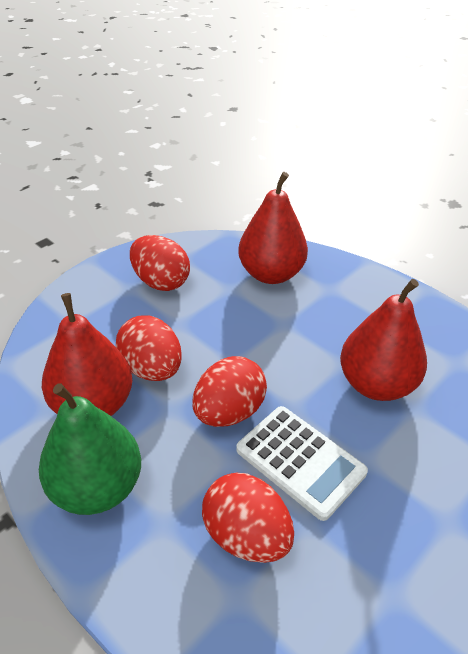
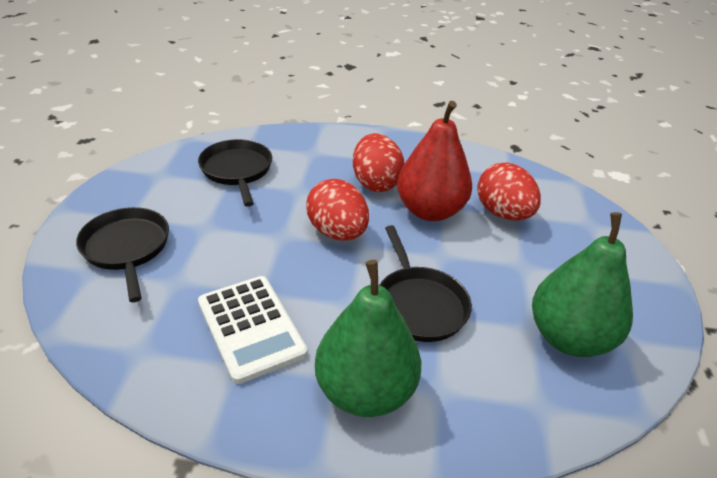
black pan: 0 -> 3
green pear: 1 -> 2
red egg: 4 -> 3
red pear: 3 -> 1

